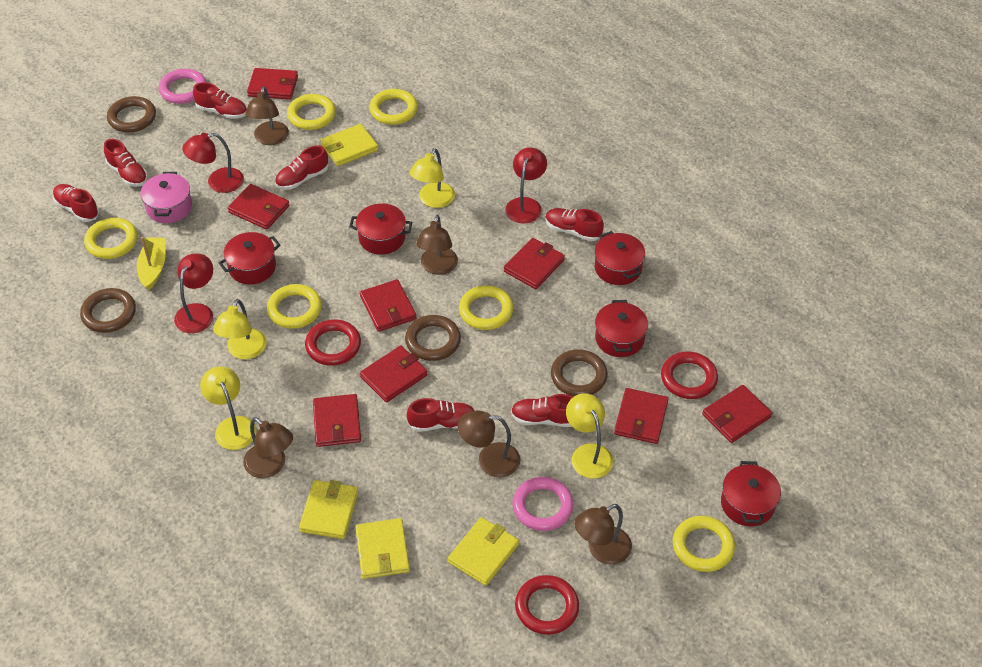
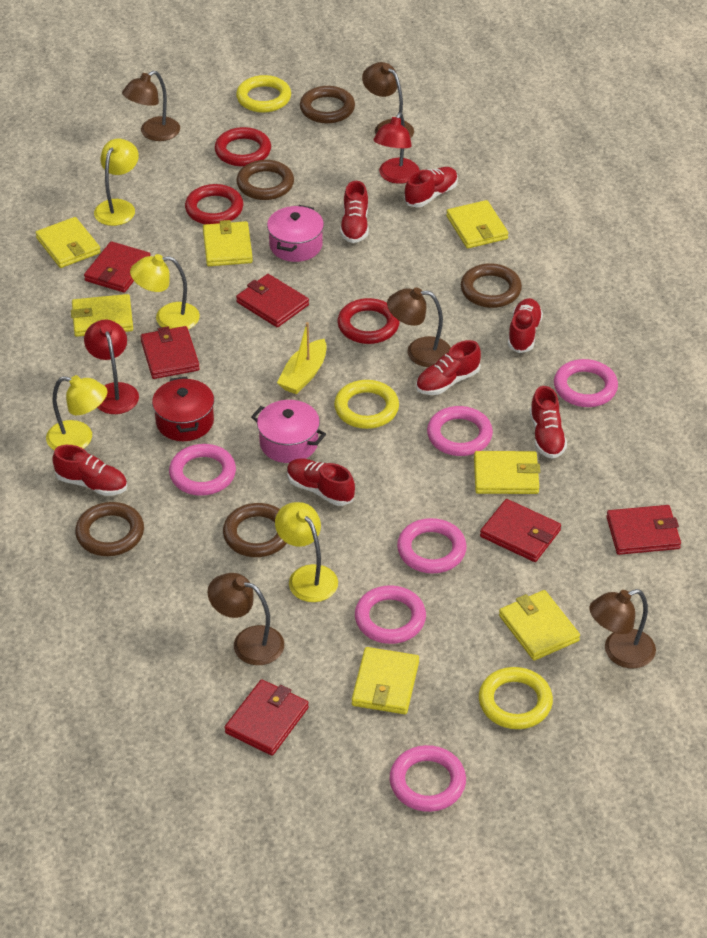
brown ring: 4 -> 5
pink pot: 1 -> 2
pink ring: 2 -> 6
red lamp: 3 -> 2
red pot: 5 -> 1
red wallet: 8 -> 6
yellow ring: 6 -> 3
yellow wallet: 4 -> 7

